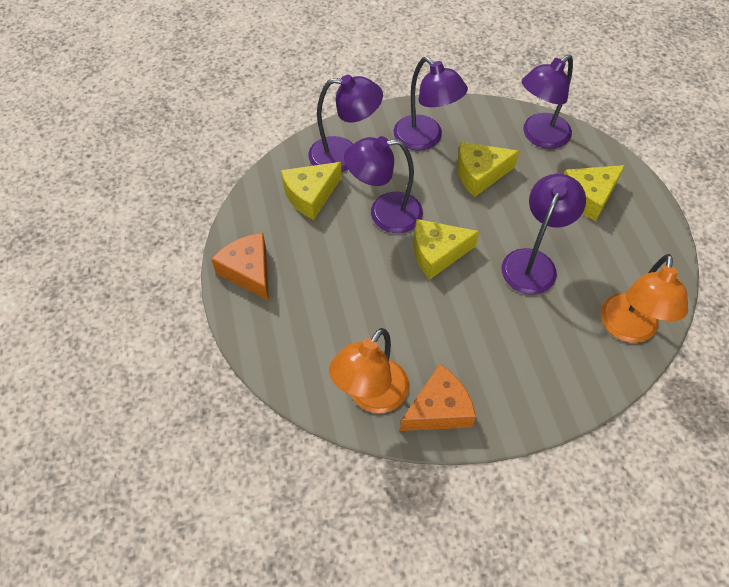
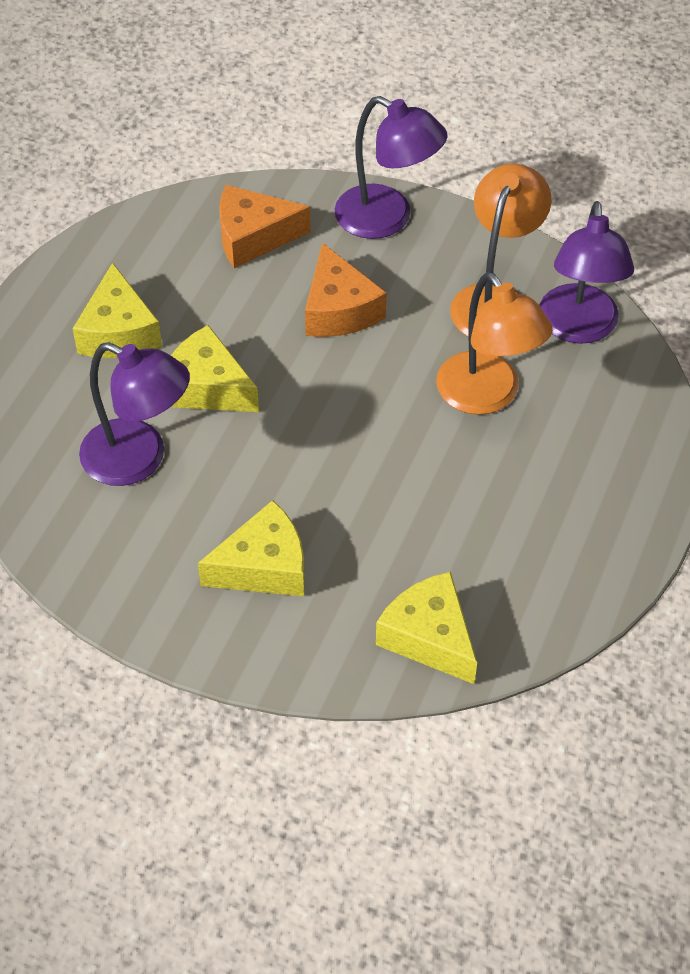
purple lamp: 5 -> 3

